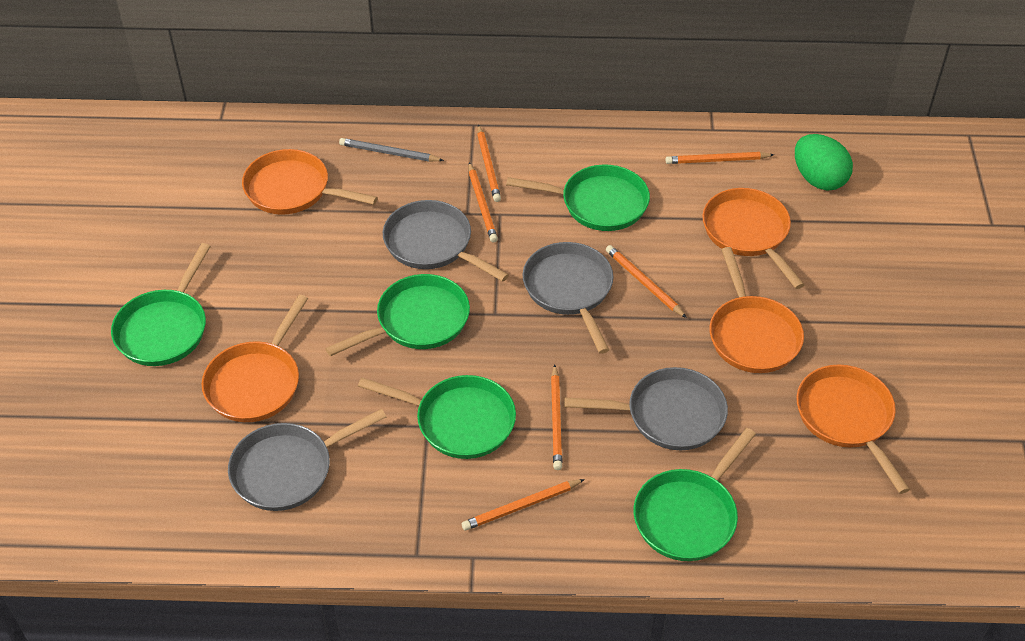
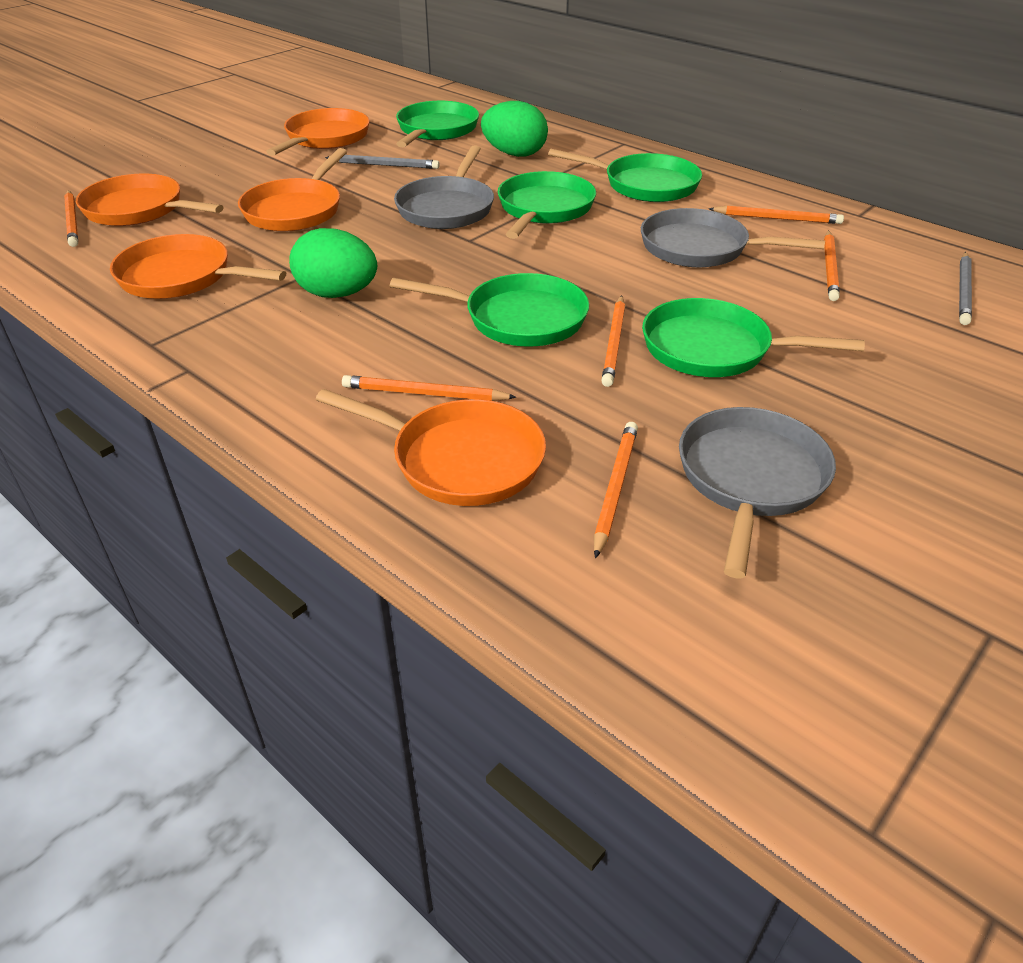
green egg: 1 -> 2
grey pan: 4 -> 3
grey pencil: 1 -> 2

